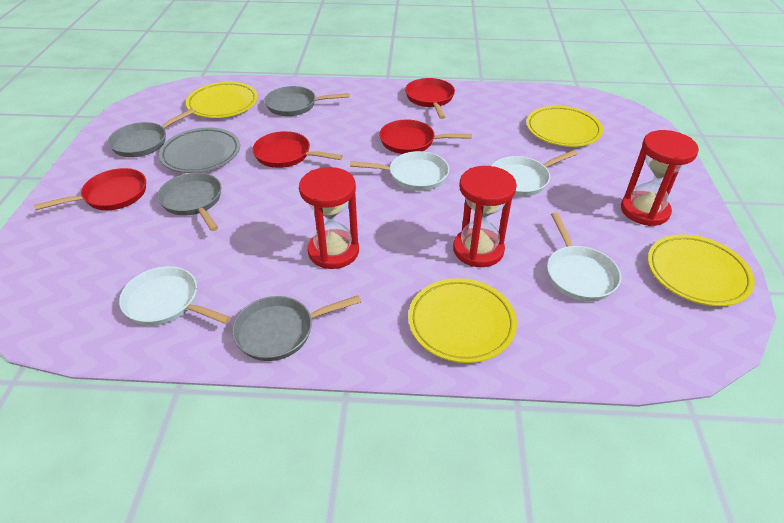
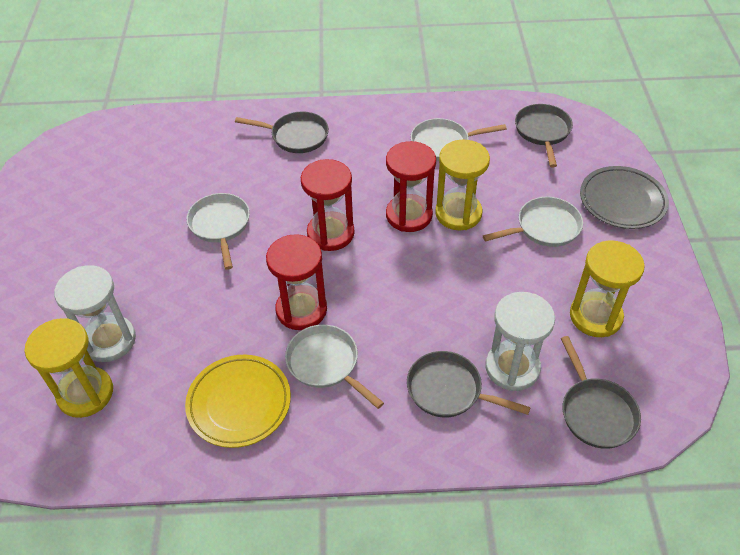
red pan: 4 -> 0
white hourglass: 0 -> 2
yellow hourglass: 0 -> 3
yellow plate: 4 -> 1

